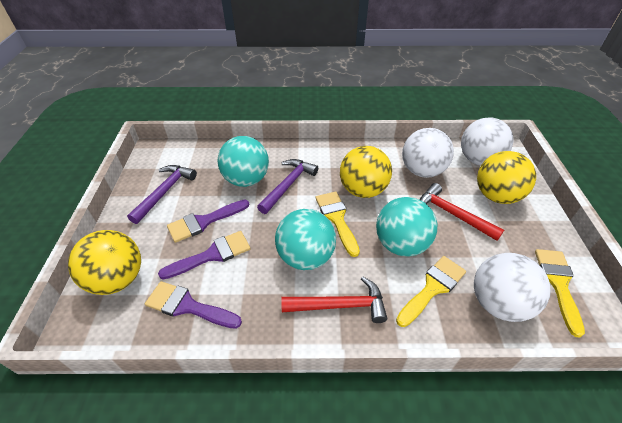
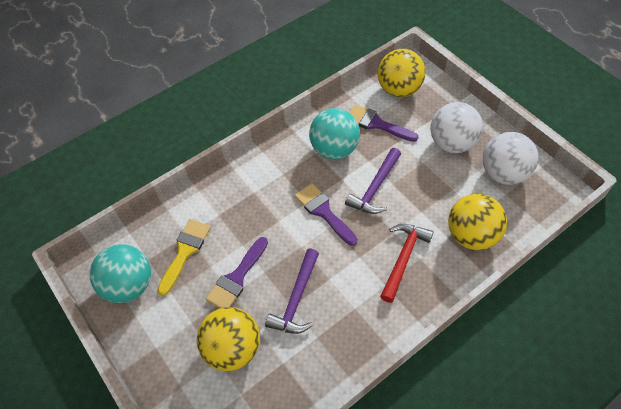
red hammer: 2 -> 1
turquoise ball: 3 -> 2
white ball: 3 -> 2
yellow brush: 3 -> 1

